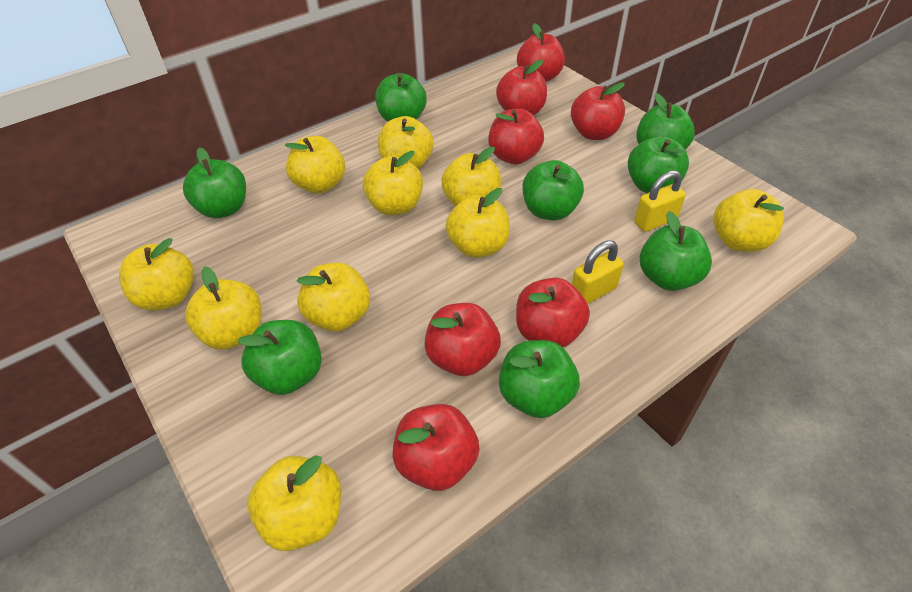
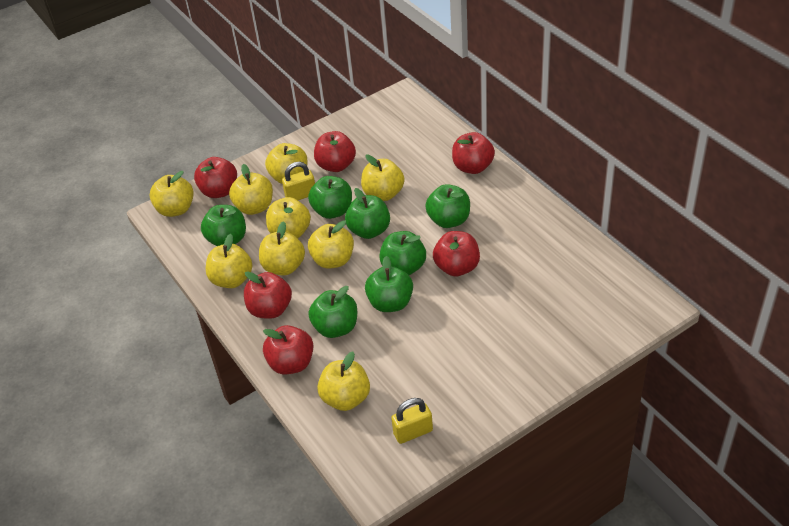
green apple: 8 -> 7
red apple: 7 -> 6
yellow apple: 10 -> 9

